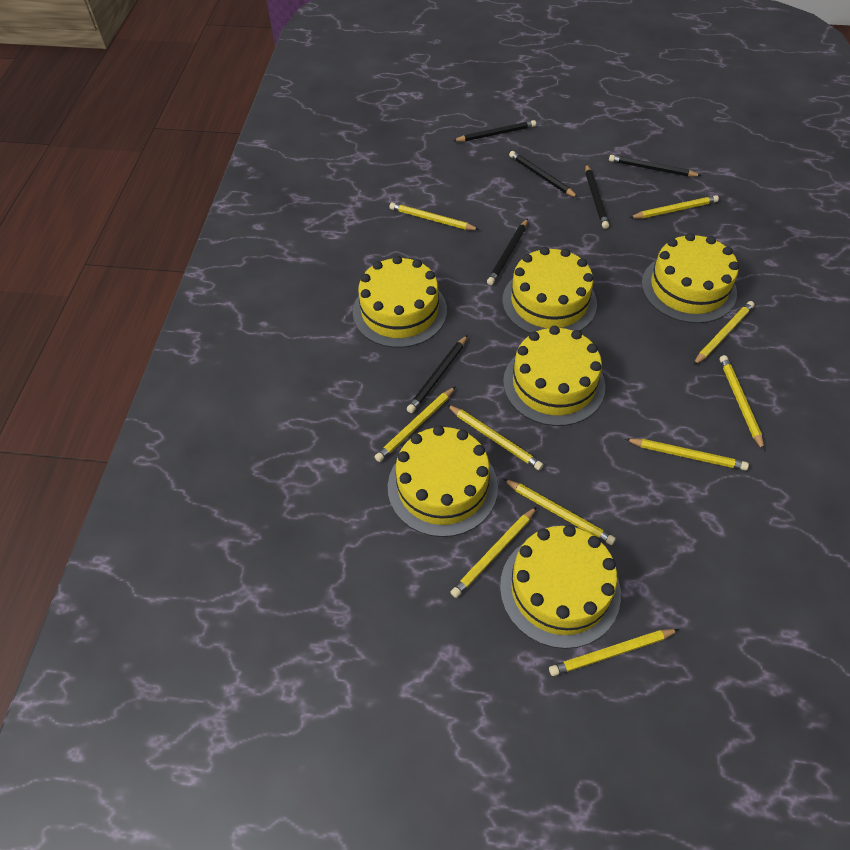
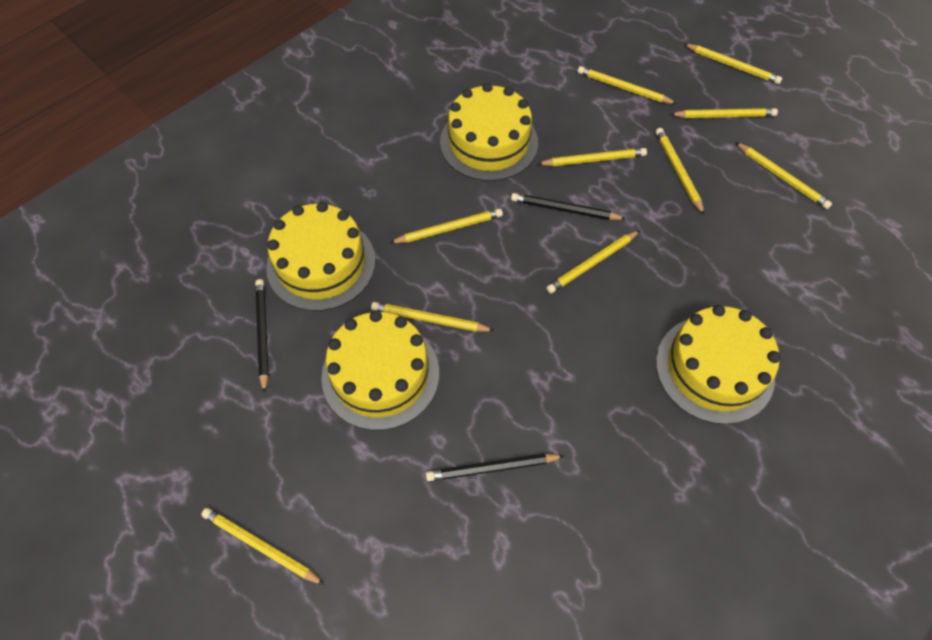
black pencil: 6 -> 3
yellow cake: 6 -> 4

